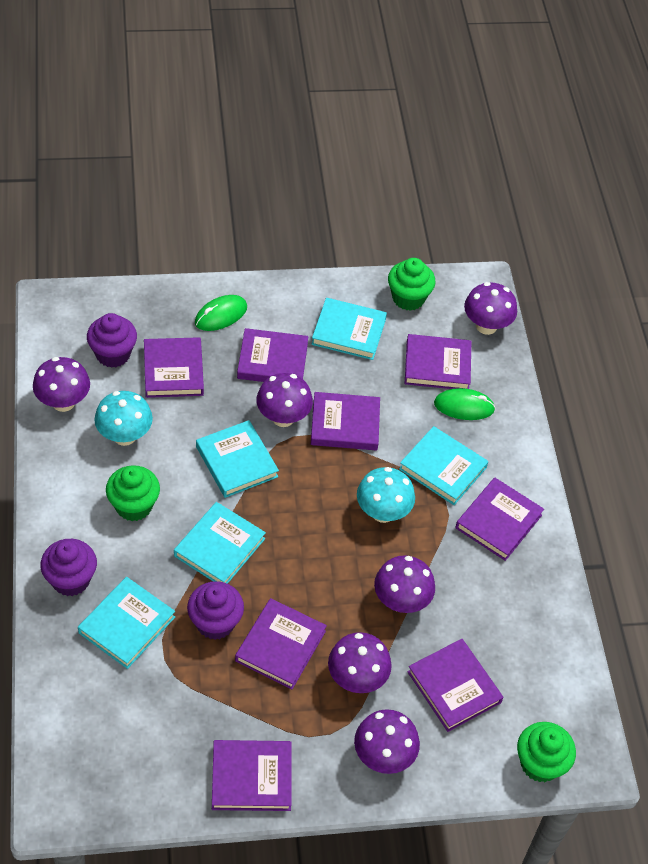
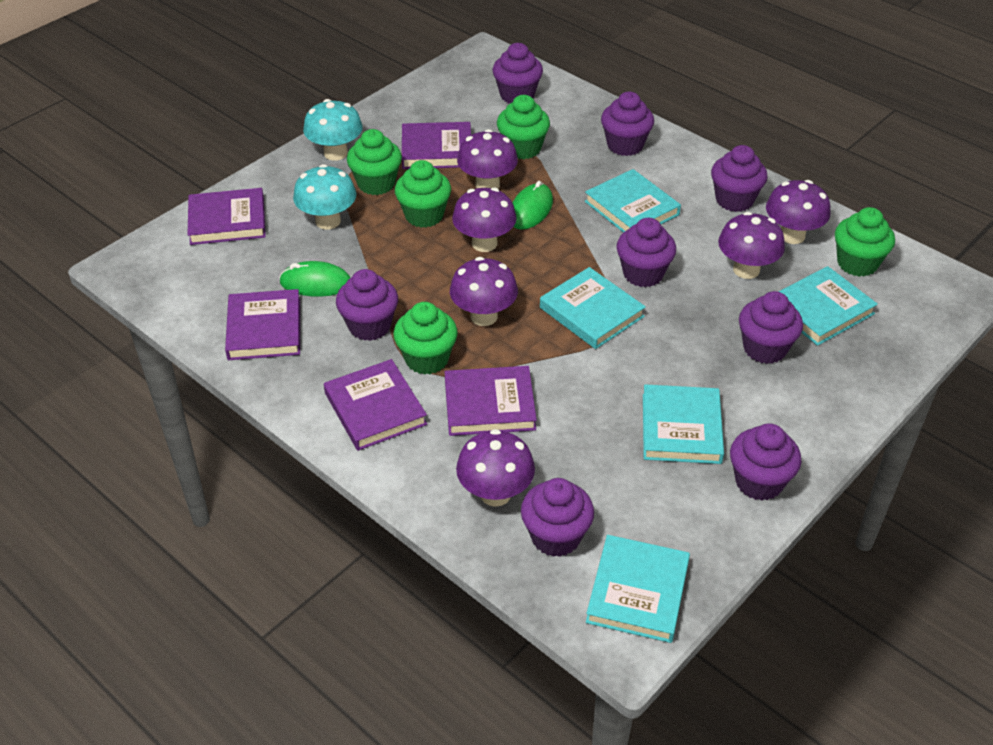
green cupcake: 3 -> 5
purple book: 8 -> 5
purple cupcake: 3 -> 8

